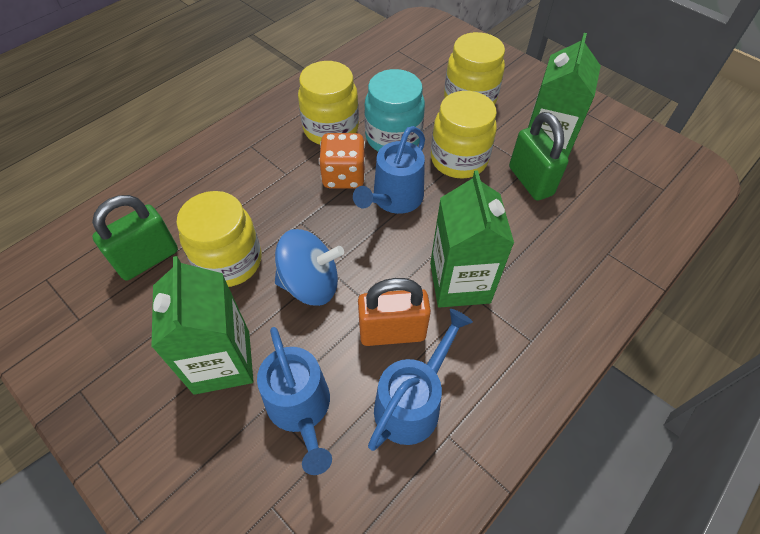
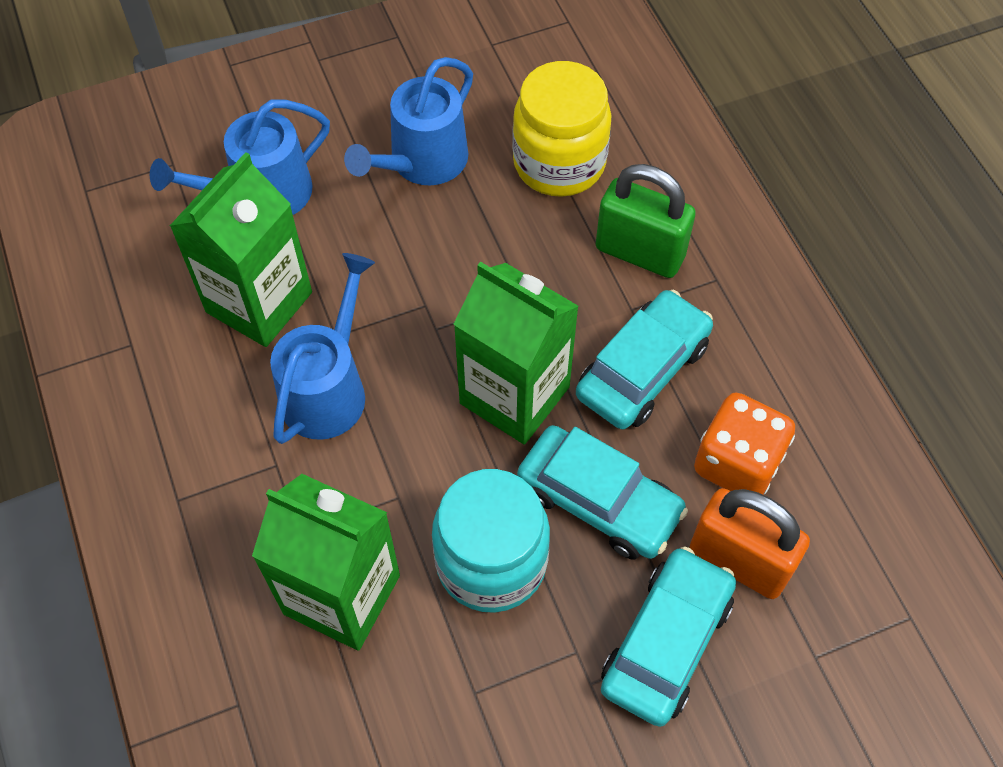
blue spinning top: 1 -> 0
green padlock: 2 -> 1
turquoise car: 0 -> 3
yellow jar: 4 -> 1

